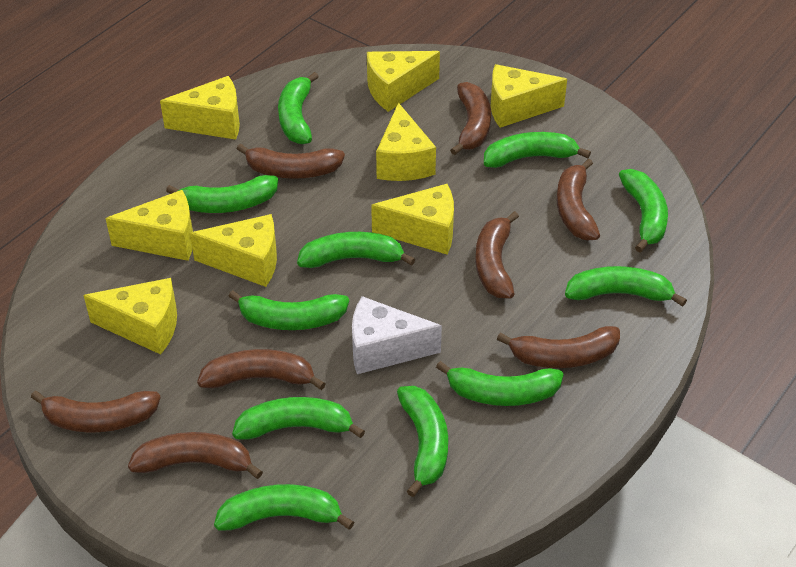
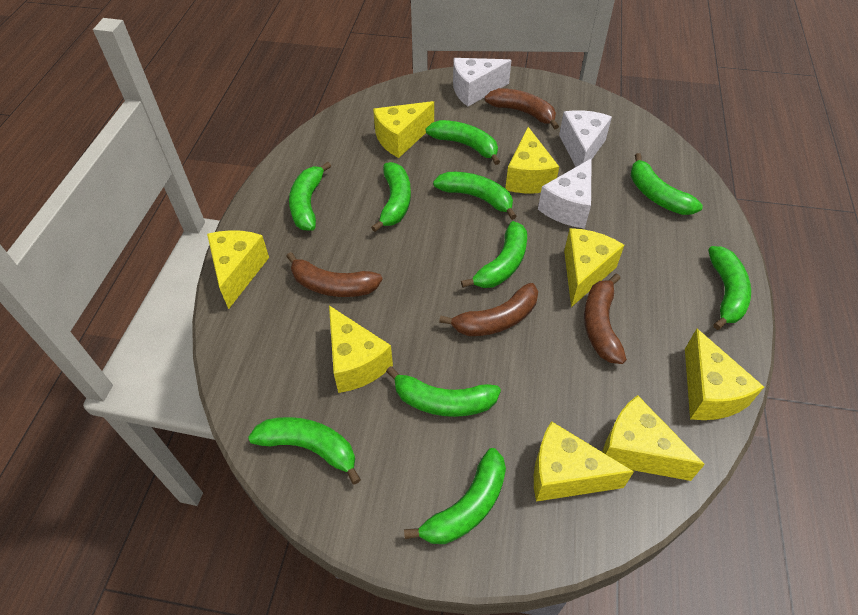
brown banana: 8 -> 4
green banana: 11 -> 10
white cheese: 1 -> 3

